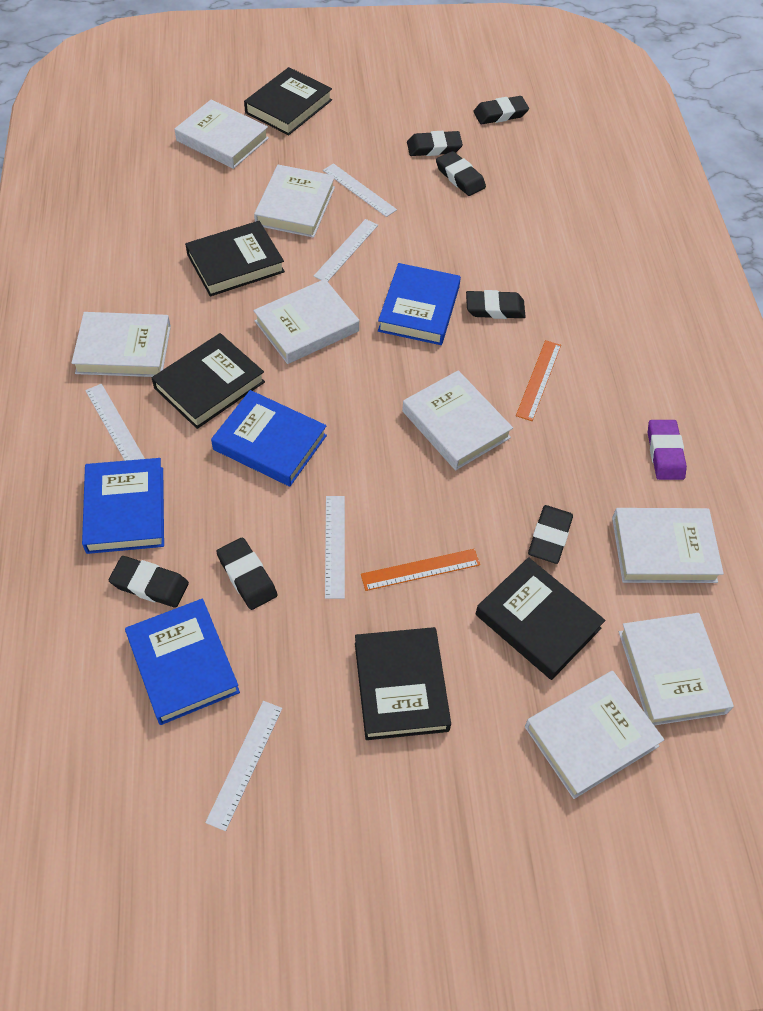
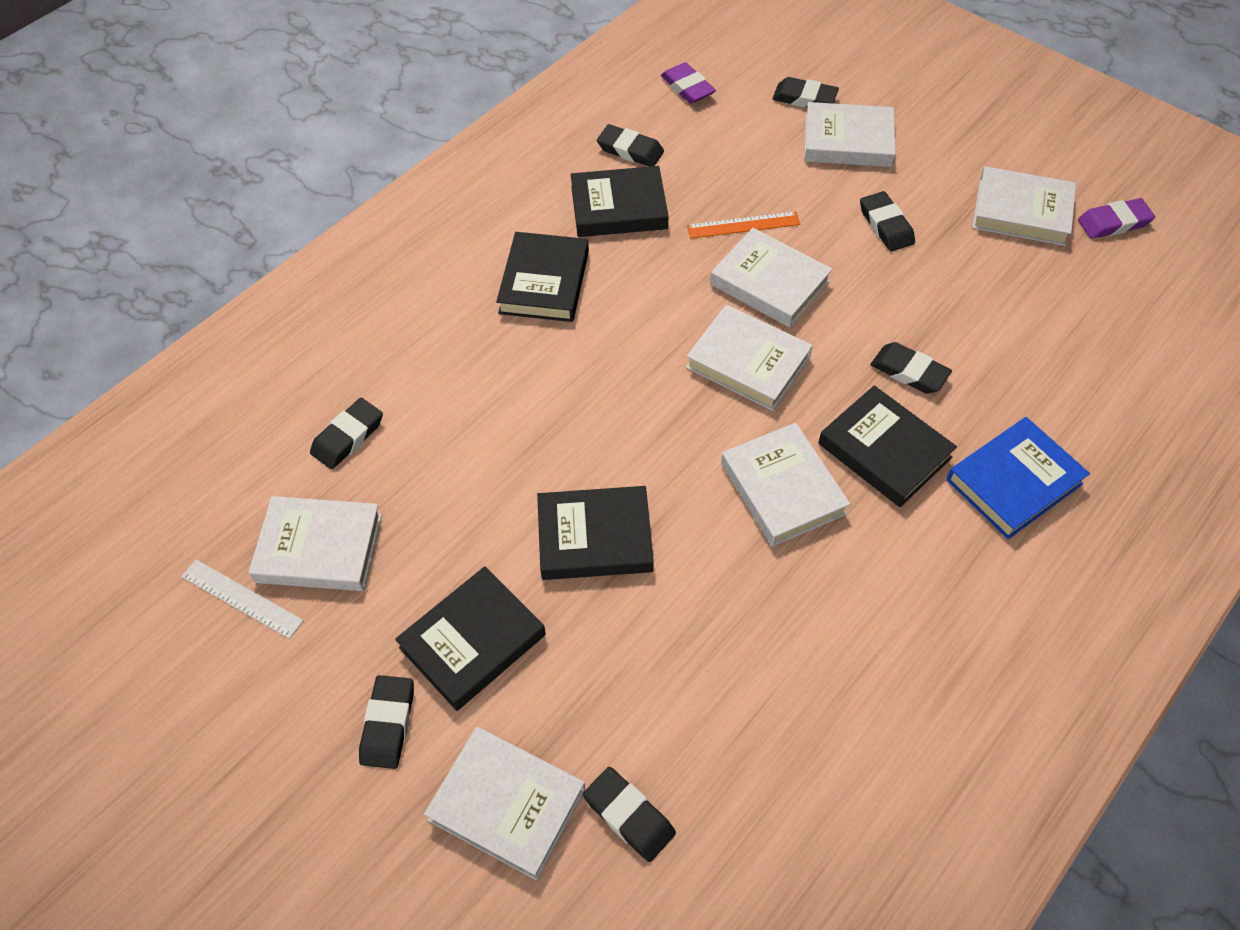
blue book: 4 -> 1
orange ruler: 2 -> 1
purple eraser: 1 -> 2
white book: 8 -> 7
white ruler: 5 -> 1

